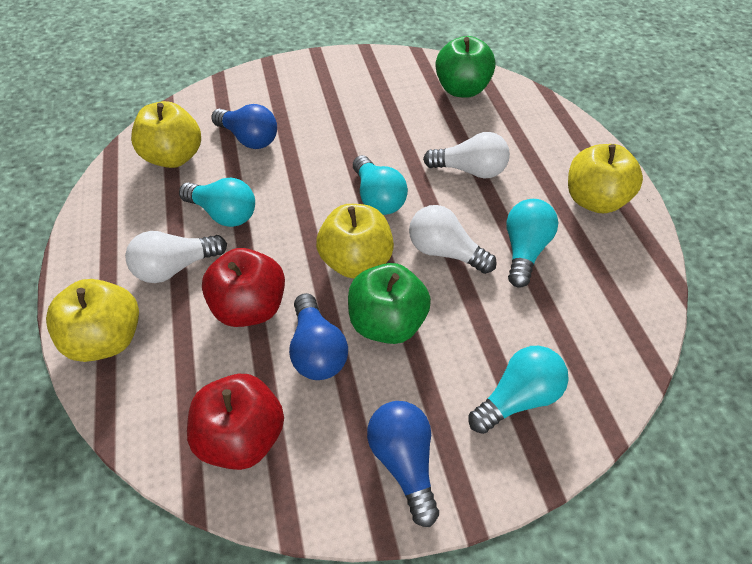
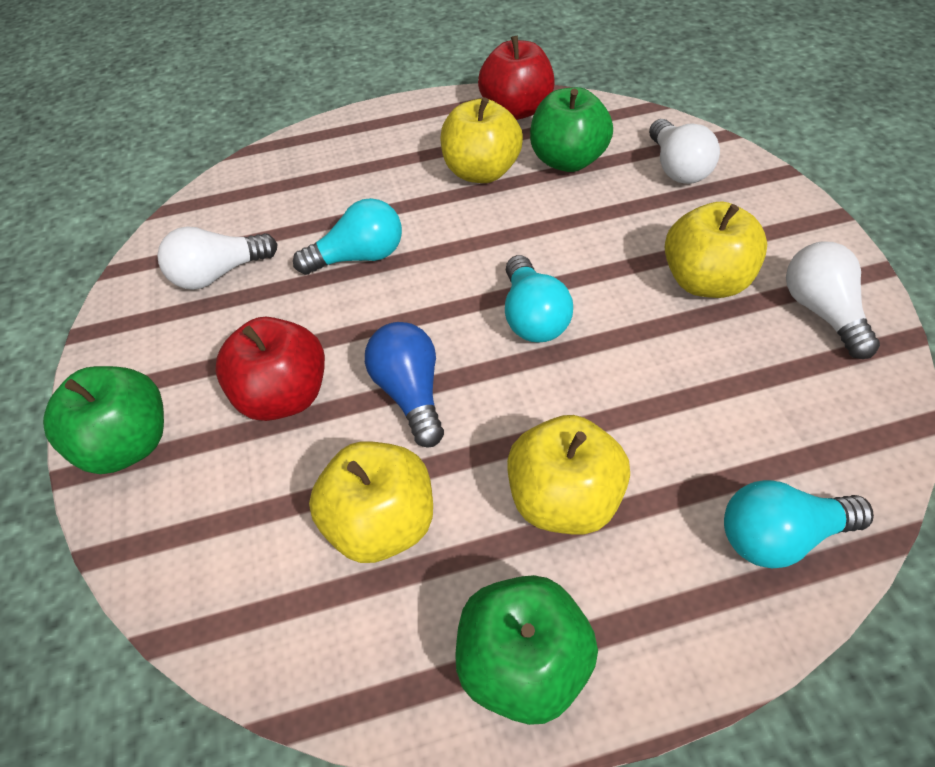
blue light bulb: 3 -> 1
green apple: 2 -> 3
turquoise light bulb: 4 -> 3

